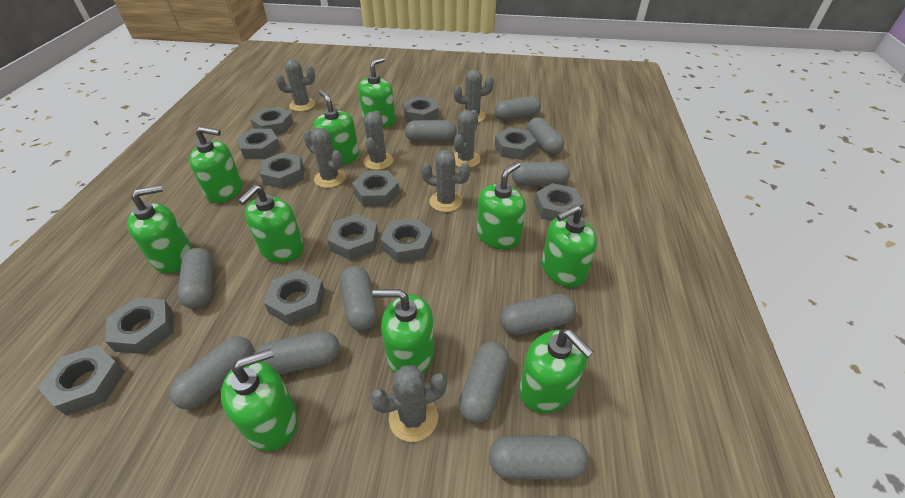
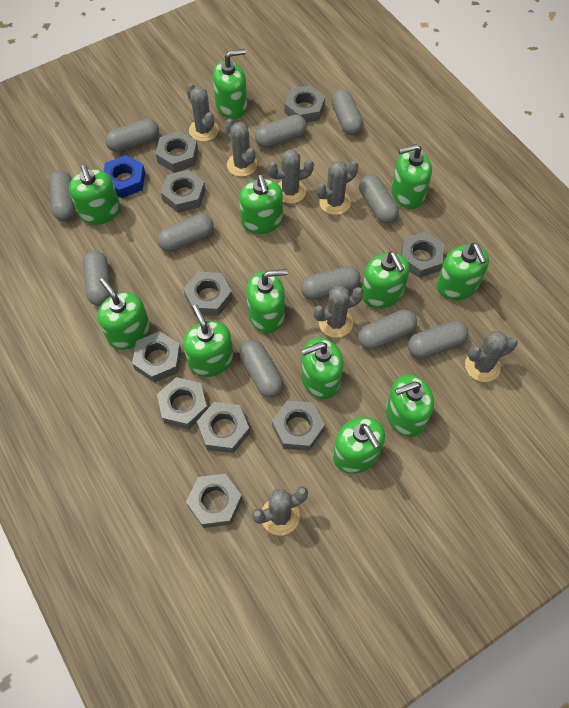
blue nut: 0 -> 1
green soap dispenser: 10 -> 12
grey nut: 12 -> 10

